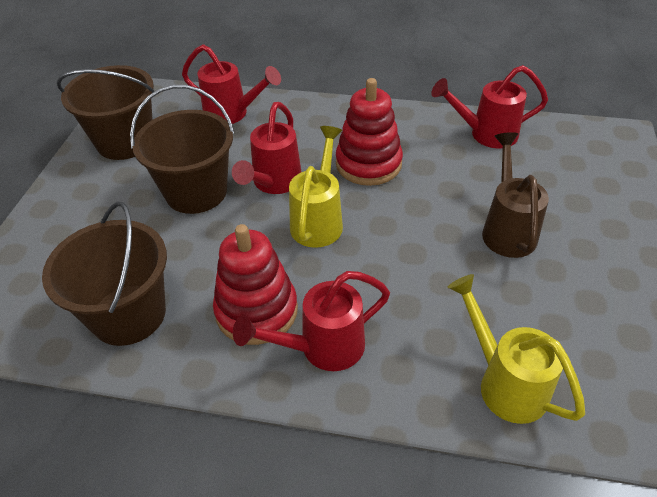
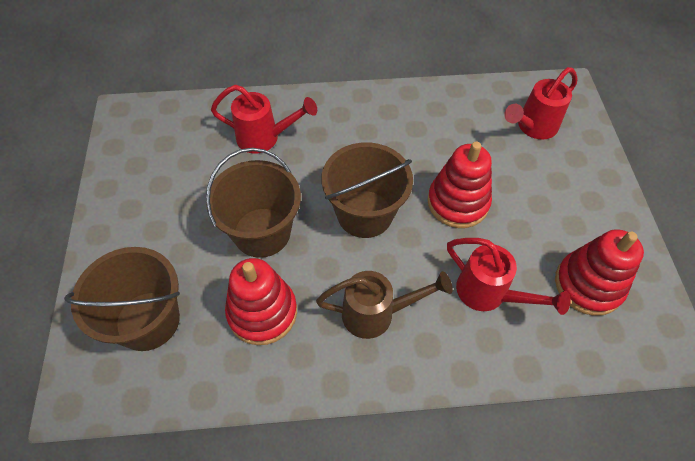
red stacking toy: 2 -> 3
red watering can: 4 -> 3
yellow watering can: 2 -> 0

